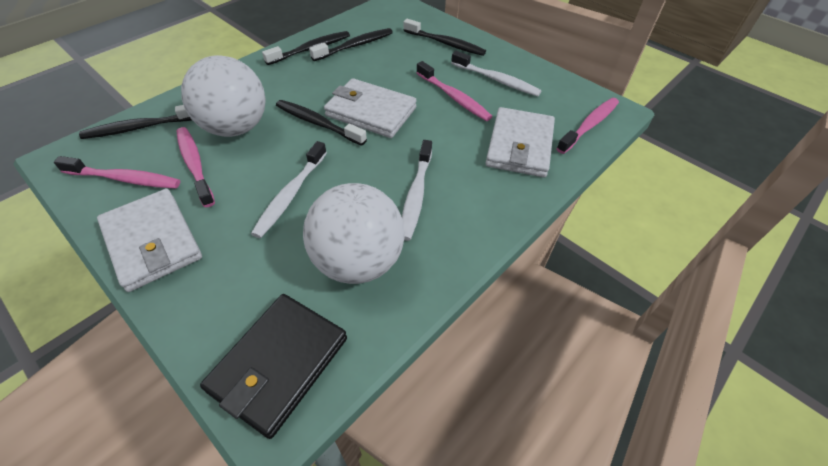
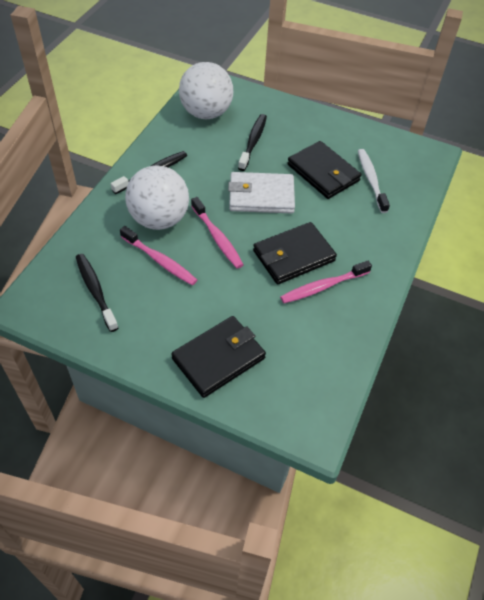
black toothbrush: 5 -> 3
black wallet: 1 -> 3
pink toothbrush: 4 -> 3
white toothbrush: 3 -> 1
white wallet: 3 -> 1

